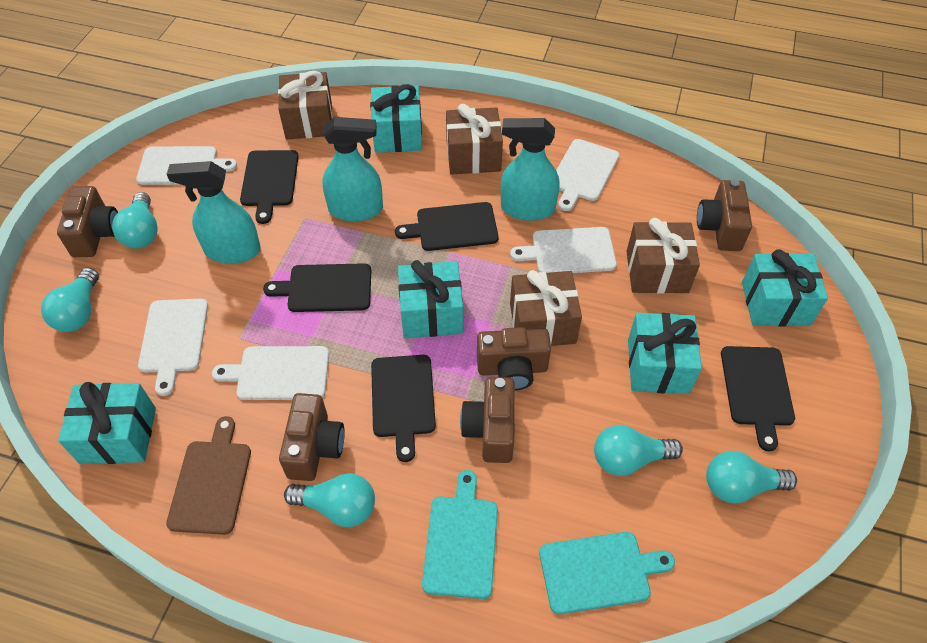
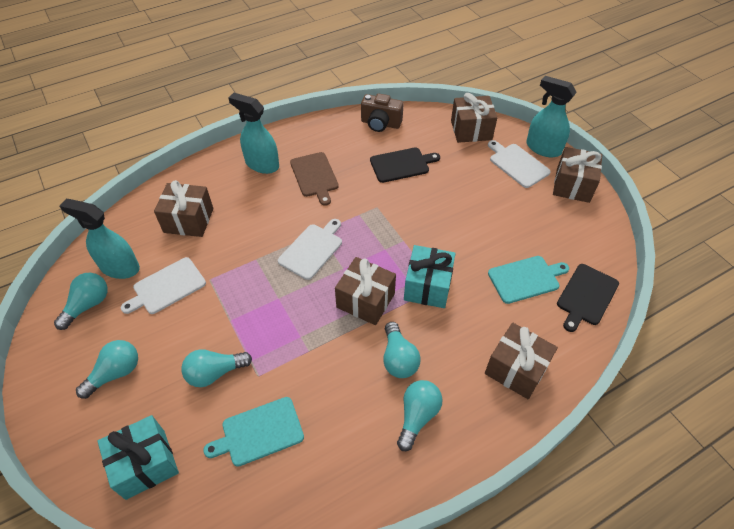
black cutting board: 5 -> 2
brown camera: 5 -> 1
brown gift: 4 -> 5
turquoise gift: 5 -> 2
white cutting board: 5 -> 3

